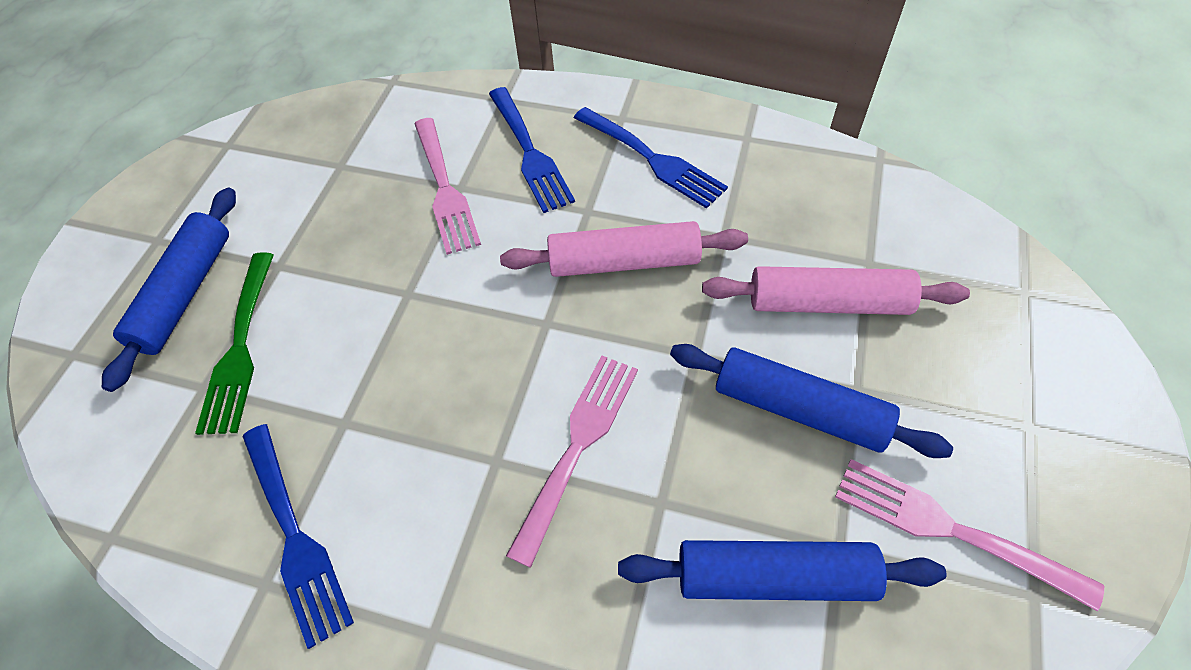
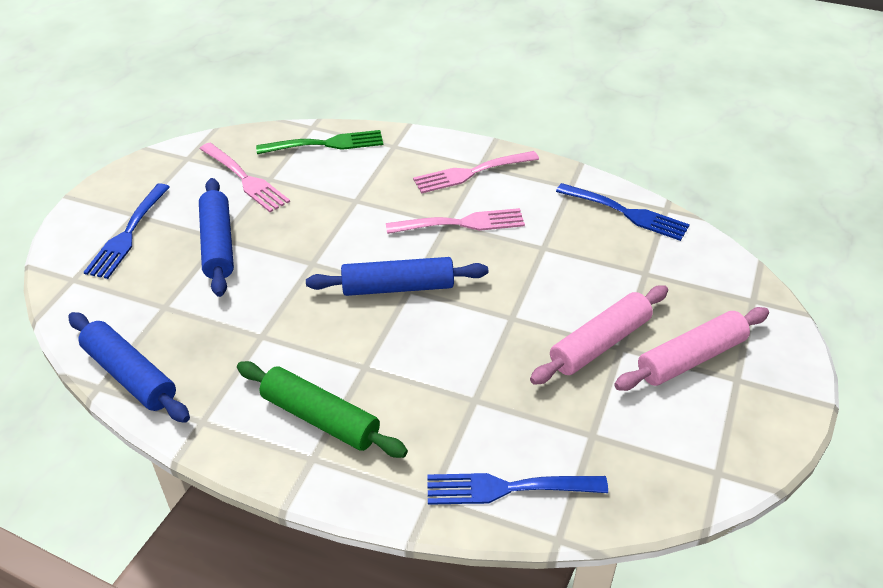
green rolling pin: 0 -> 1

